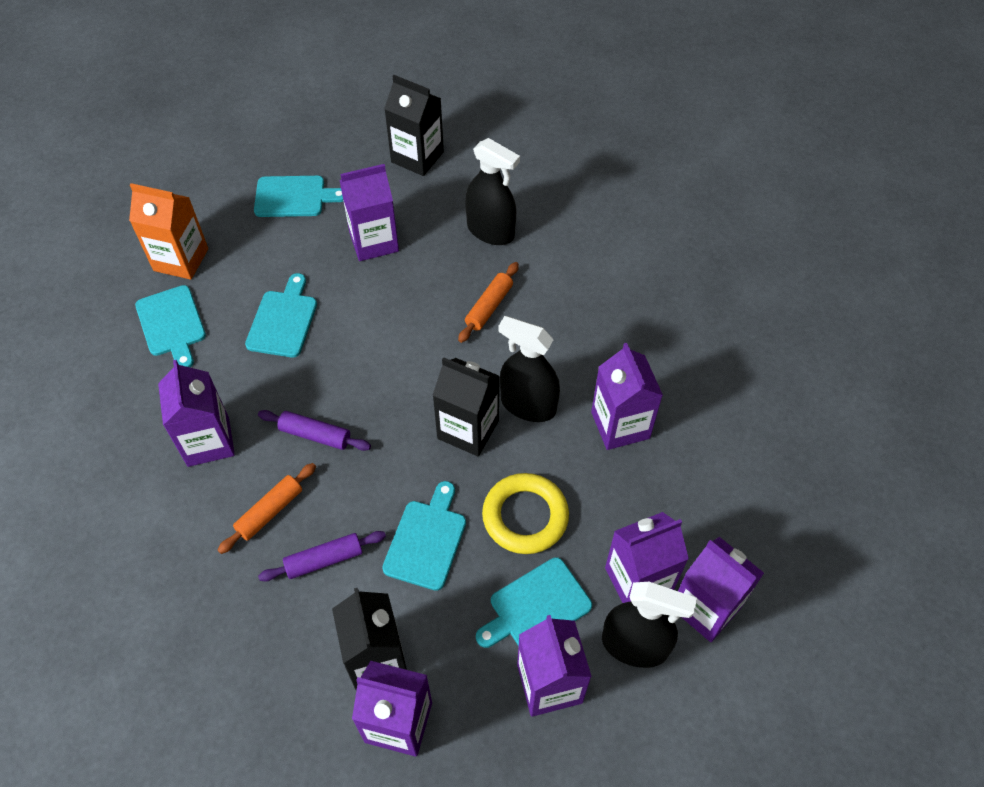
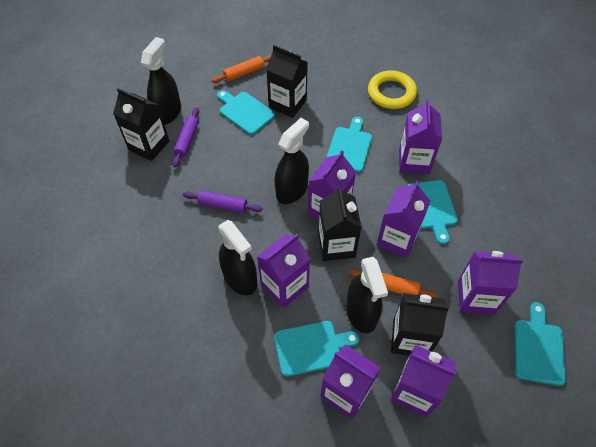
black carton: 3 -> 4
black spray bottle: 3 -> 4
orange carton: 1 -> 0

